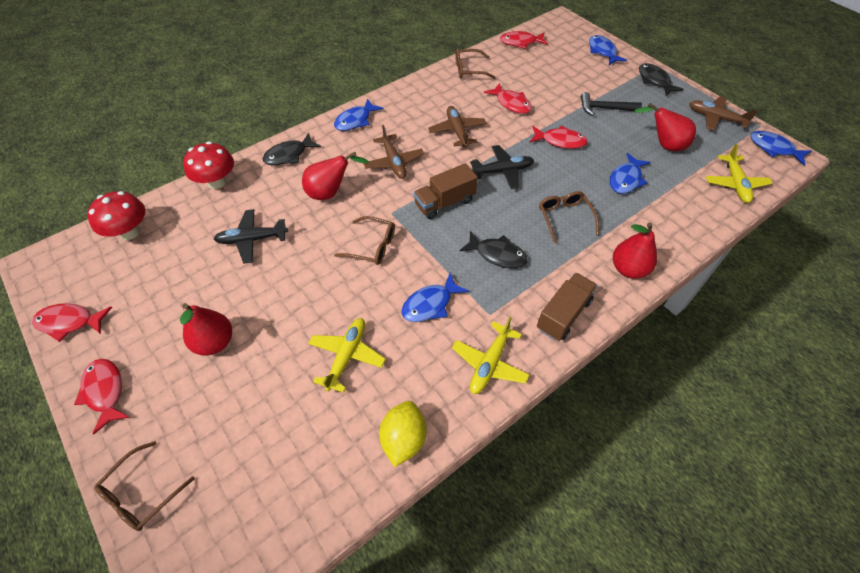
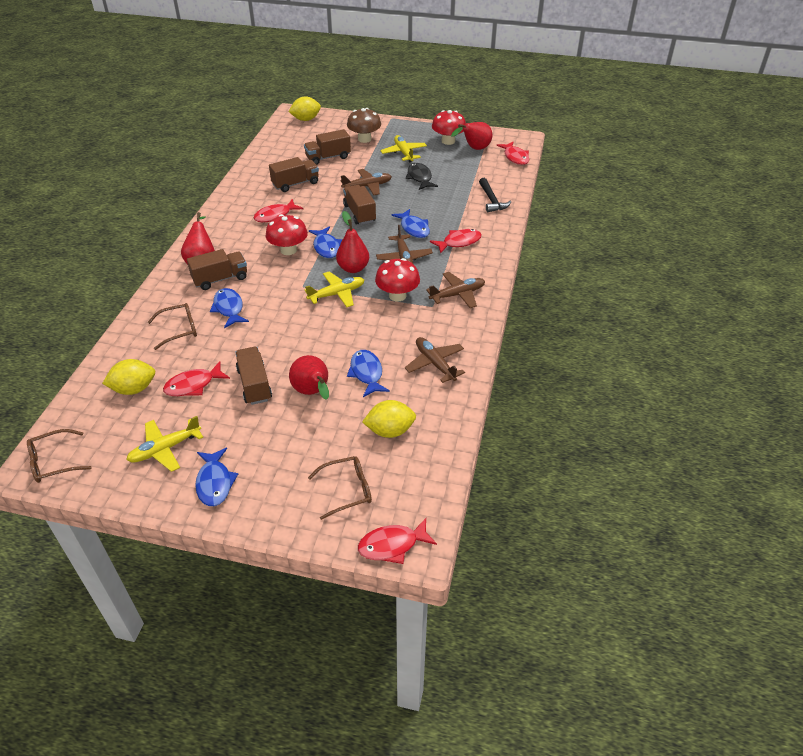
black fish: 3 -> 1
black plane: 2 -> 0
brown glasses: 4 -> 3
brown mushroom: 0 -> 1
brown plane: 3 -> 4
brown truck: 2 -> 5
red mushroom: 2 -> 3
yellow lemon: 1 -> 3

